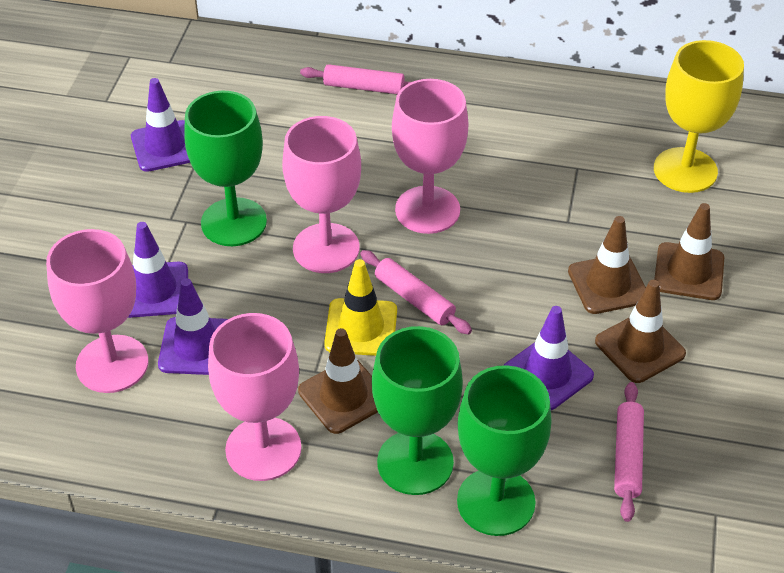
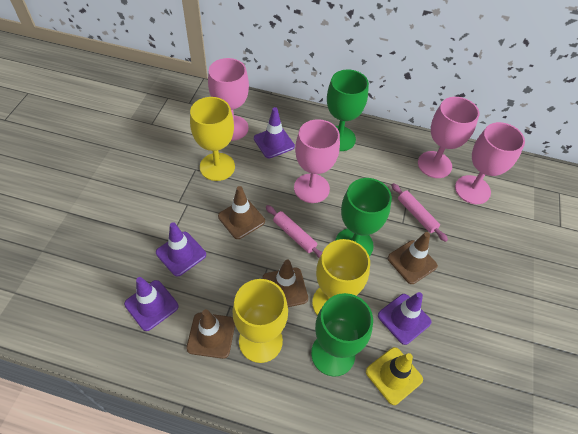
pink rolling pin: 3 -> 2
yellow goblet: 1 -> 3

